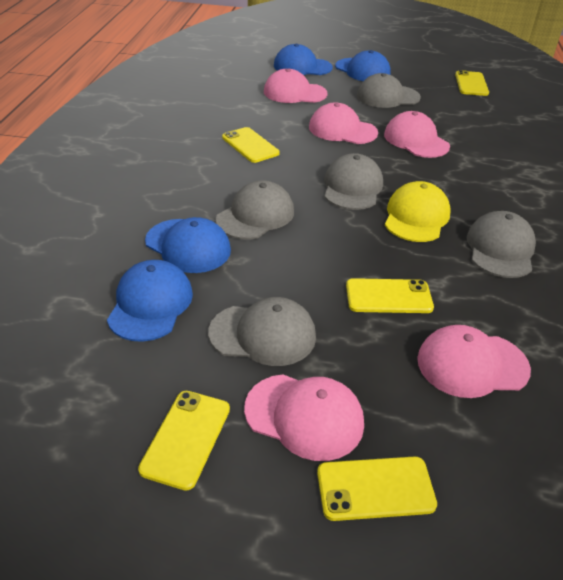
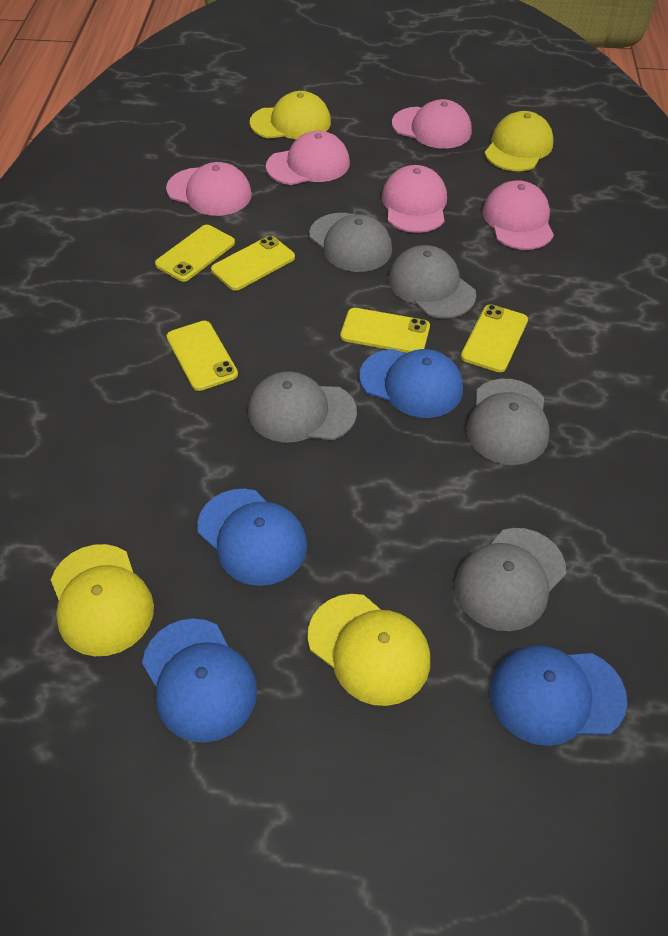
yellow cap: 1 -> 4

